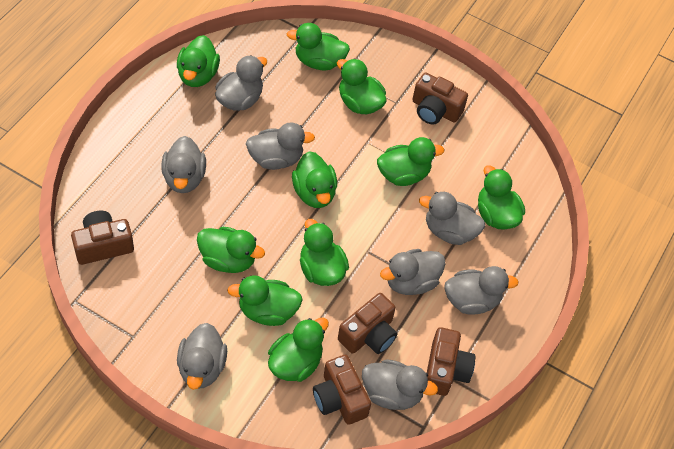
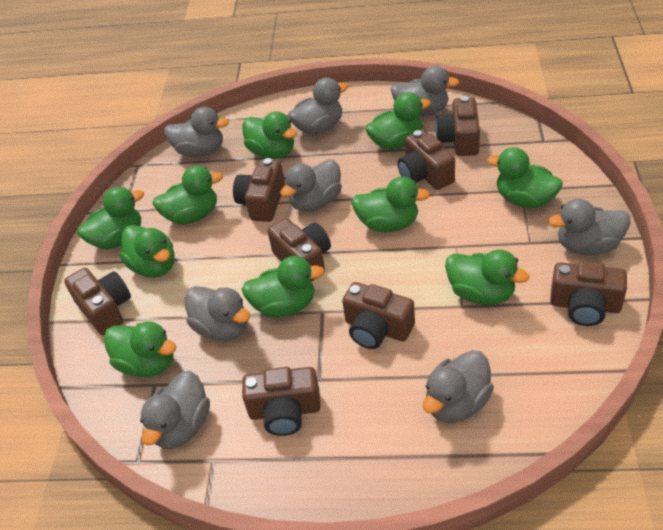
brown camera: 5 -> 8

